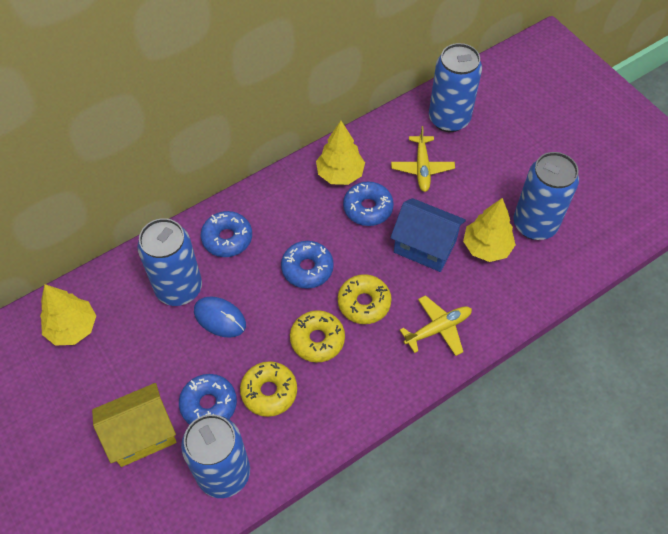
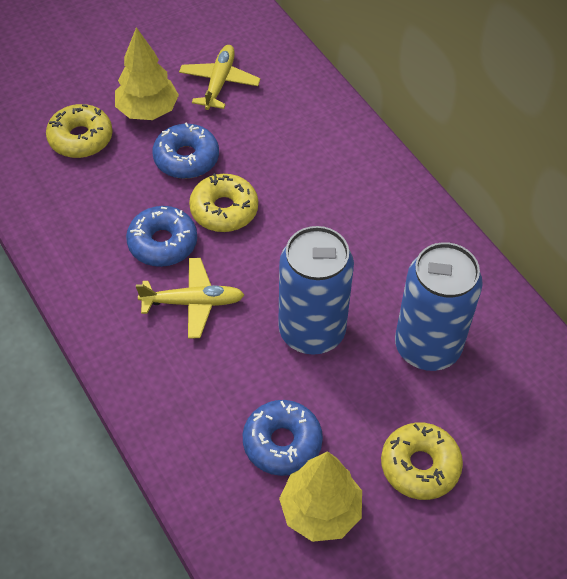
blue can: 4 -> 2
blue donut: 4 -> 3
blue house: 1 -> 0
blue mouse: 1 -> 0
yellow house: 1 -> 0
yellow tree: 3 -> 2

